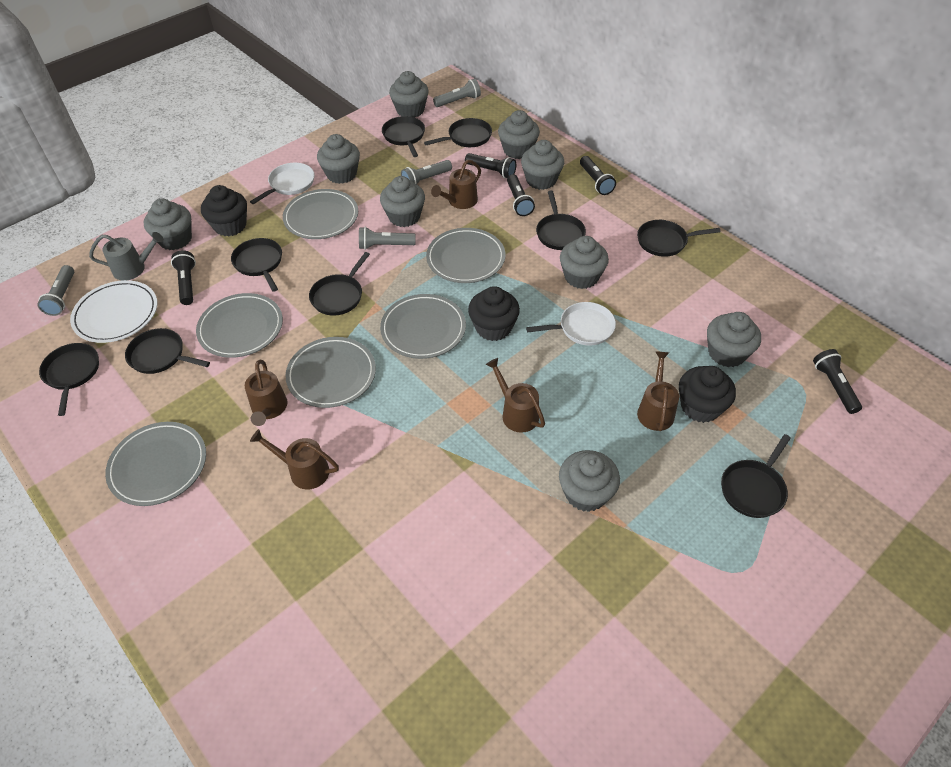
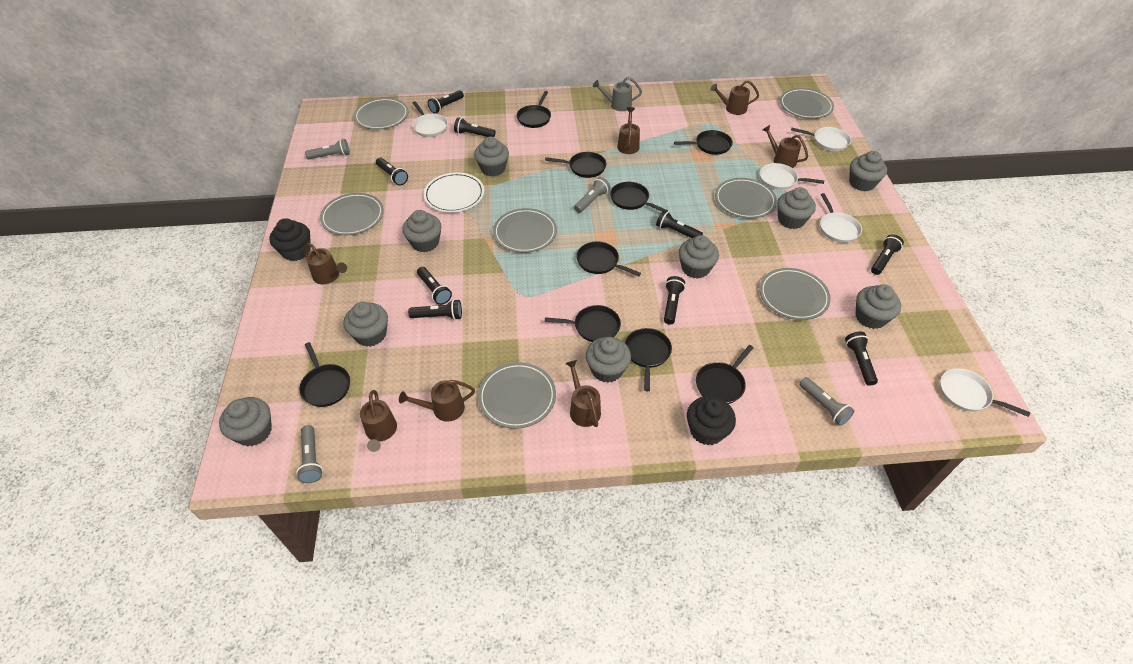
black cupcake: 3 -> 2
black flashlight: 5 -> 9
brown watering can: 5 -> 7
grey plate: 6 -> 7
white pan: 2 -> 5

